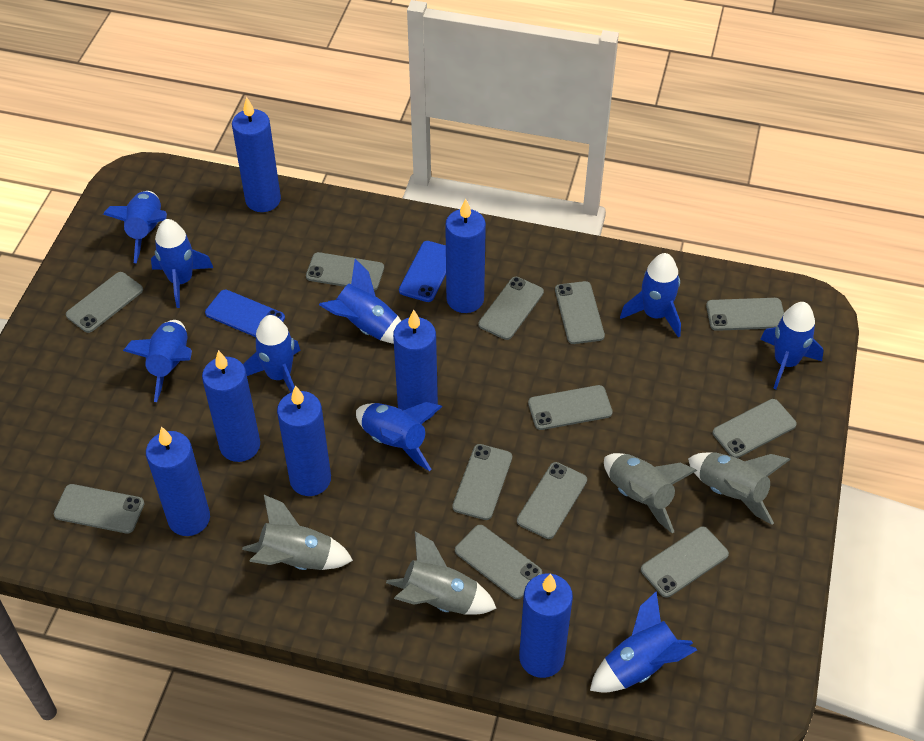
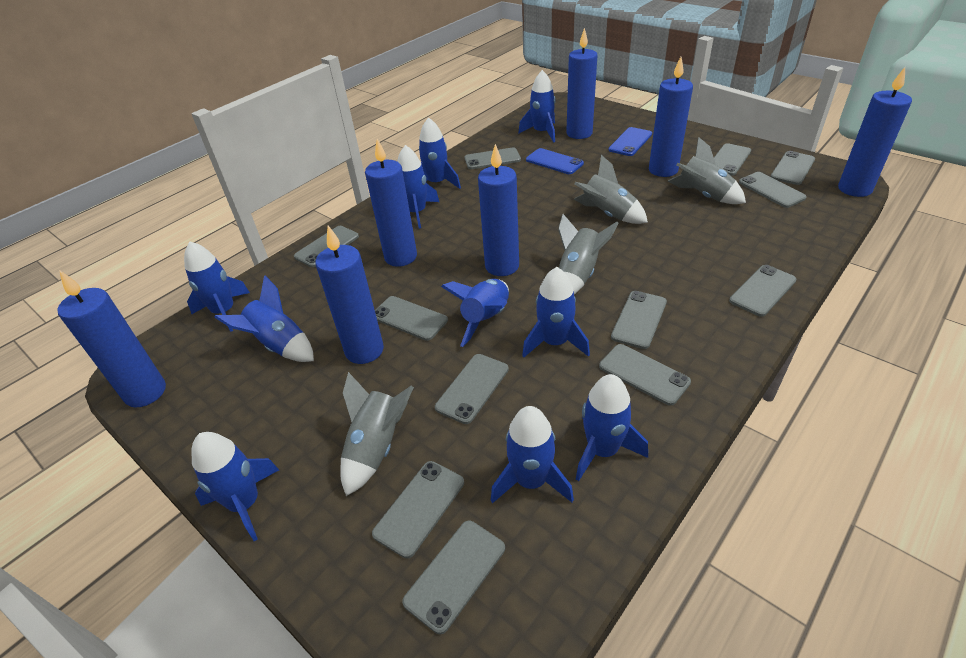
blue rocket: 9 -> 10

